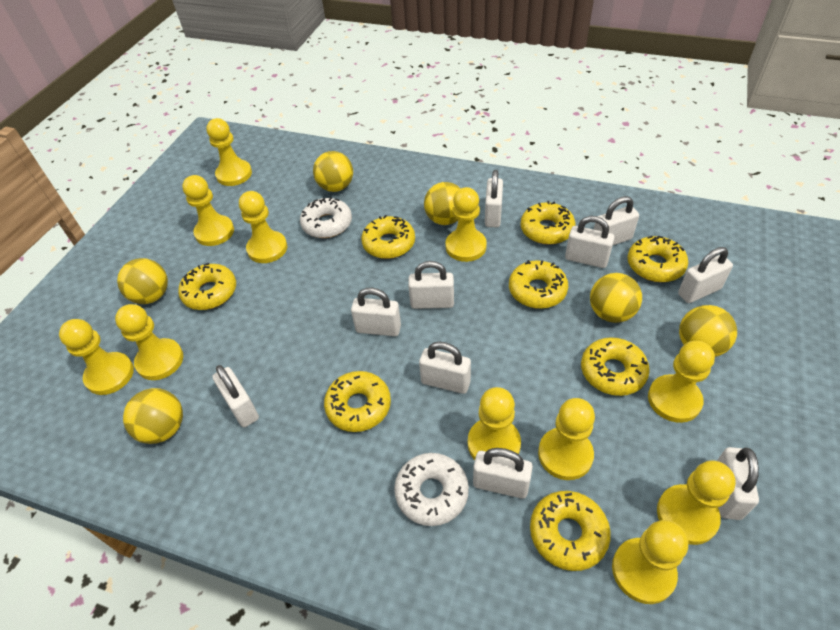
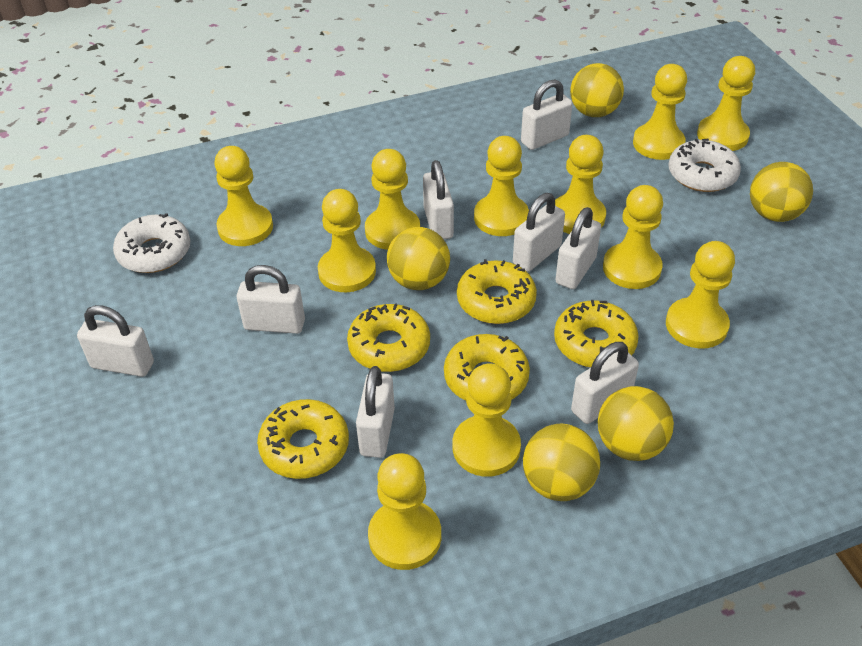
white padlock: 10 -> 8
yellow ball: 6 -> 5
yellow donut: 8 -> 5

